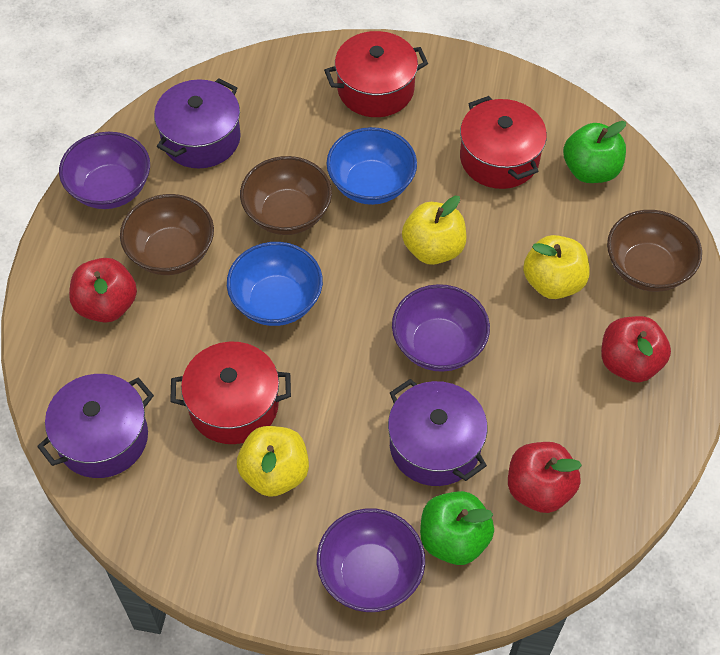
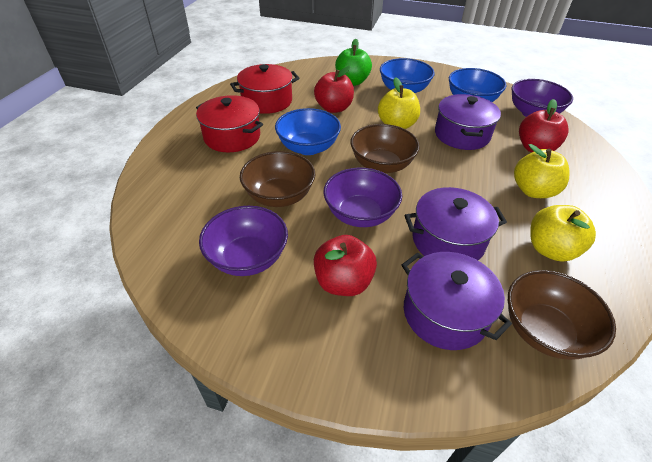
blue bowl: 2 -> 3
green apple: 2 -> 1
red pot: 3 -> 2

